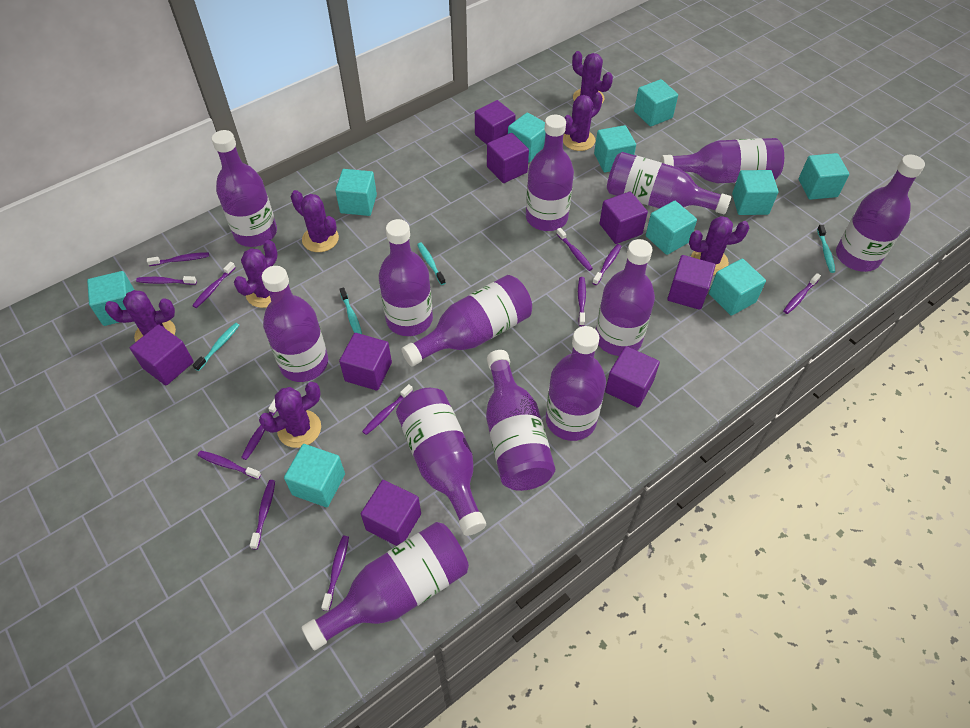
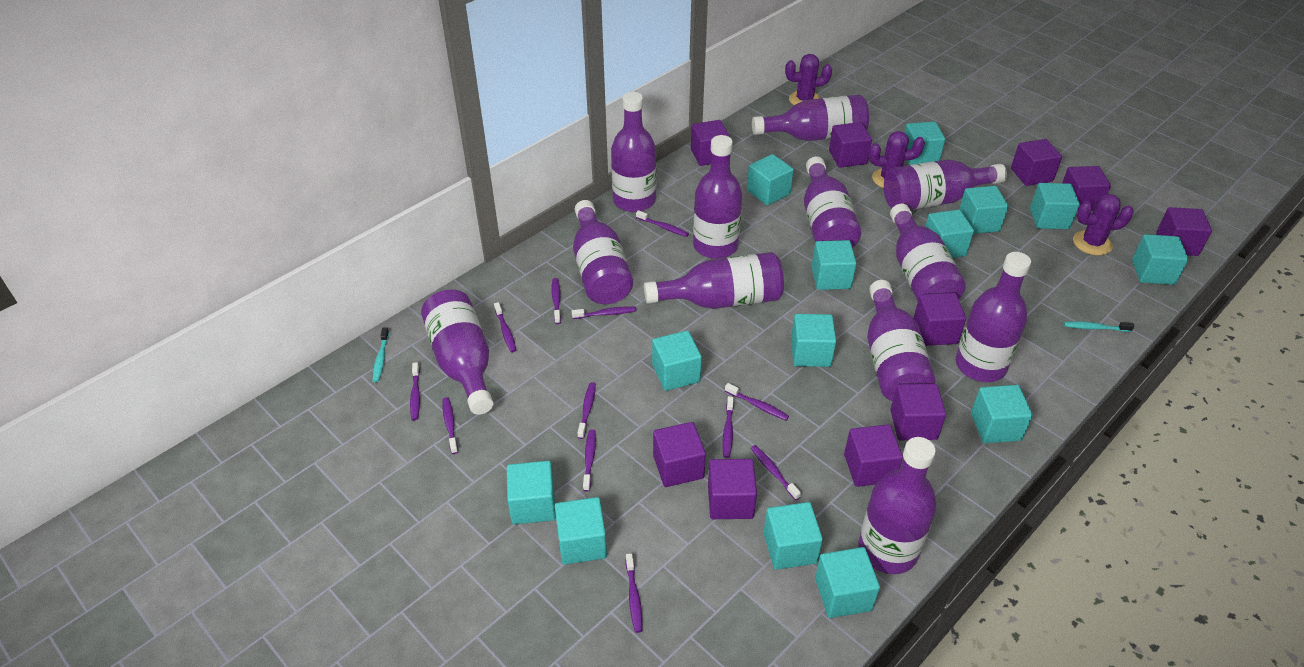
purple bottle: 13 -> 12
purple cactus: 7 -> 3
purple cube: 8 -> 10
turquoise cube: 10 -> 14
turquoise toothbrush: 4 -> 2

